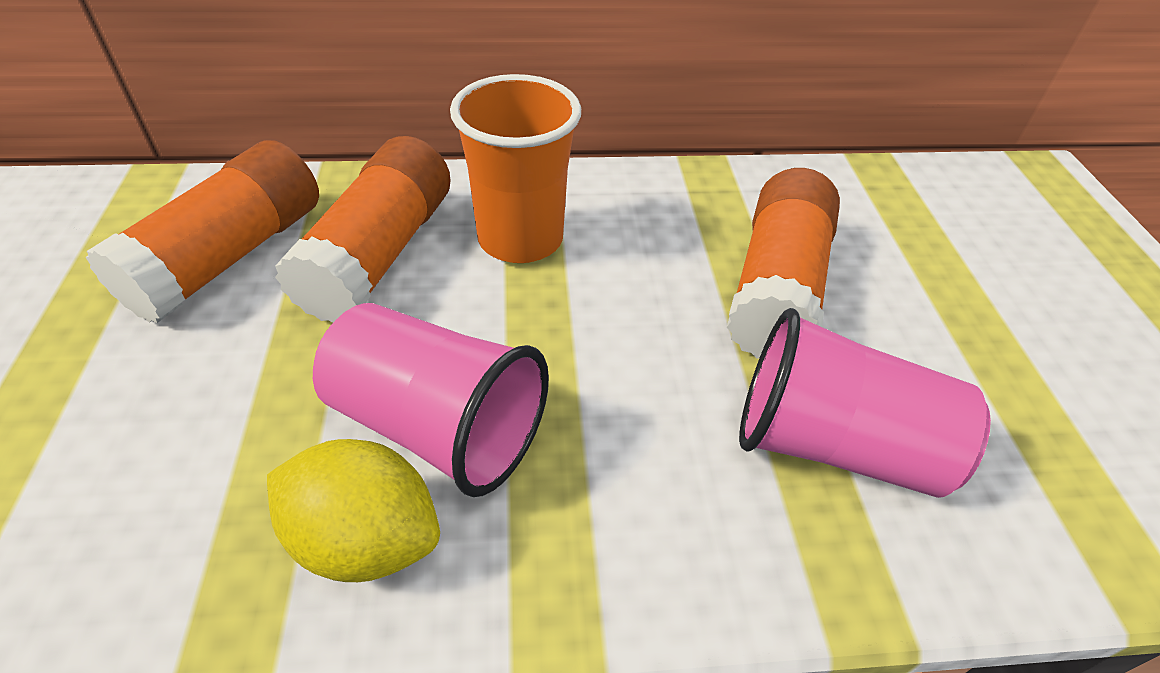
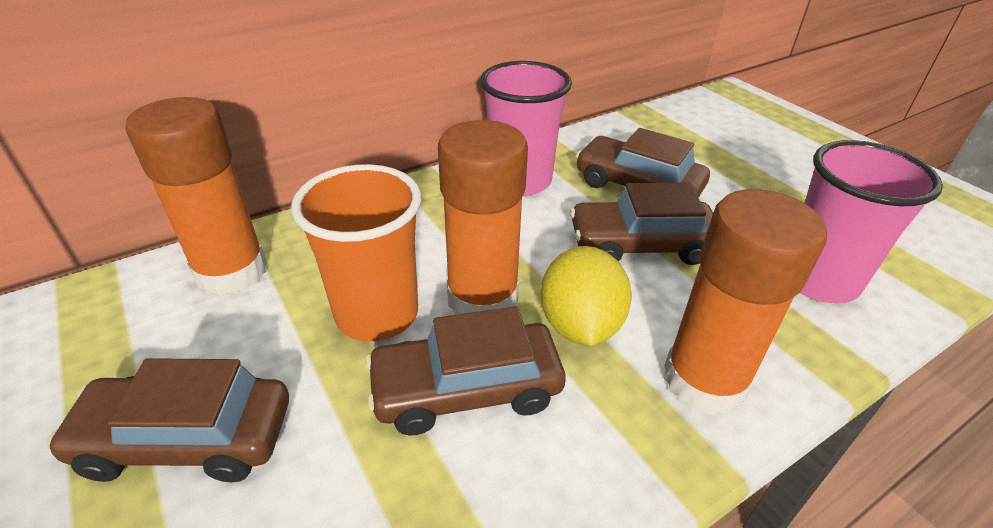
brown car: 0 -> 4

